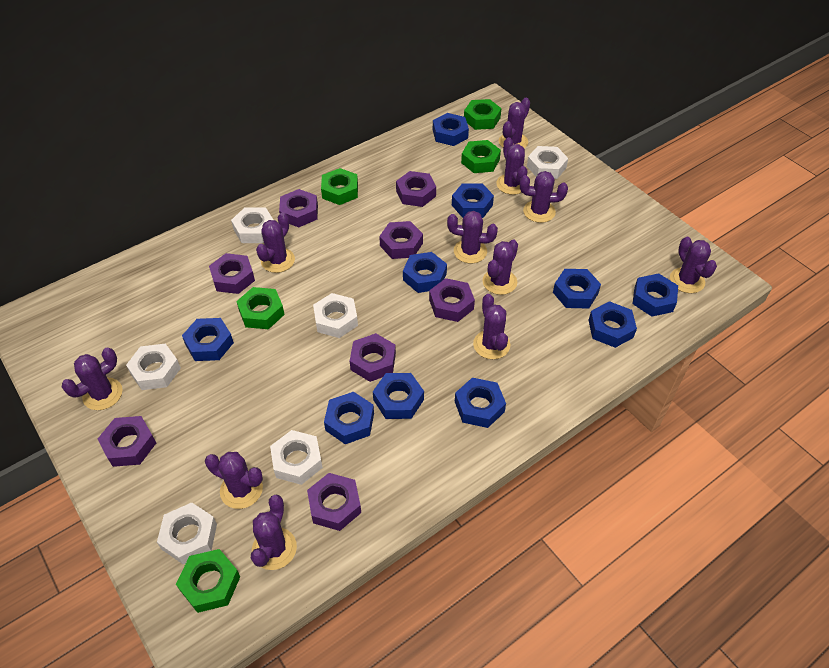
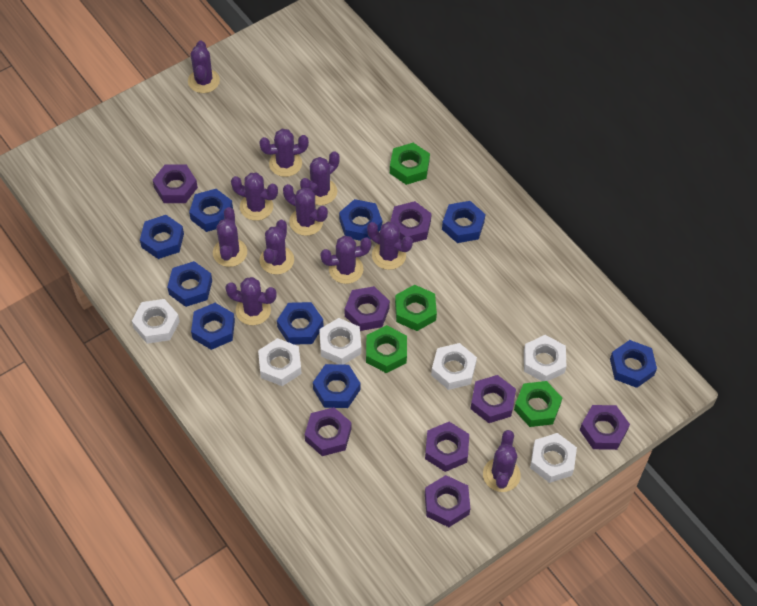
blue nut: 10 -> 9
green nut: 5 -> 4

